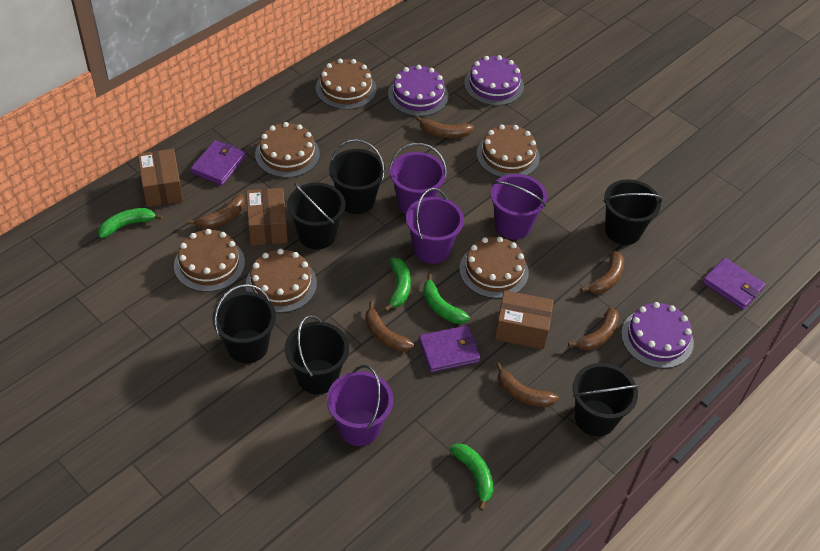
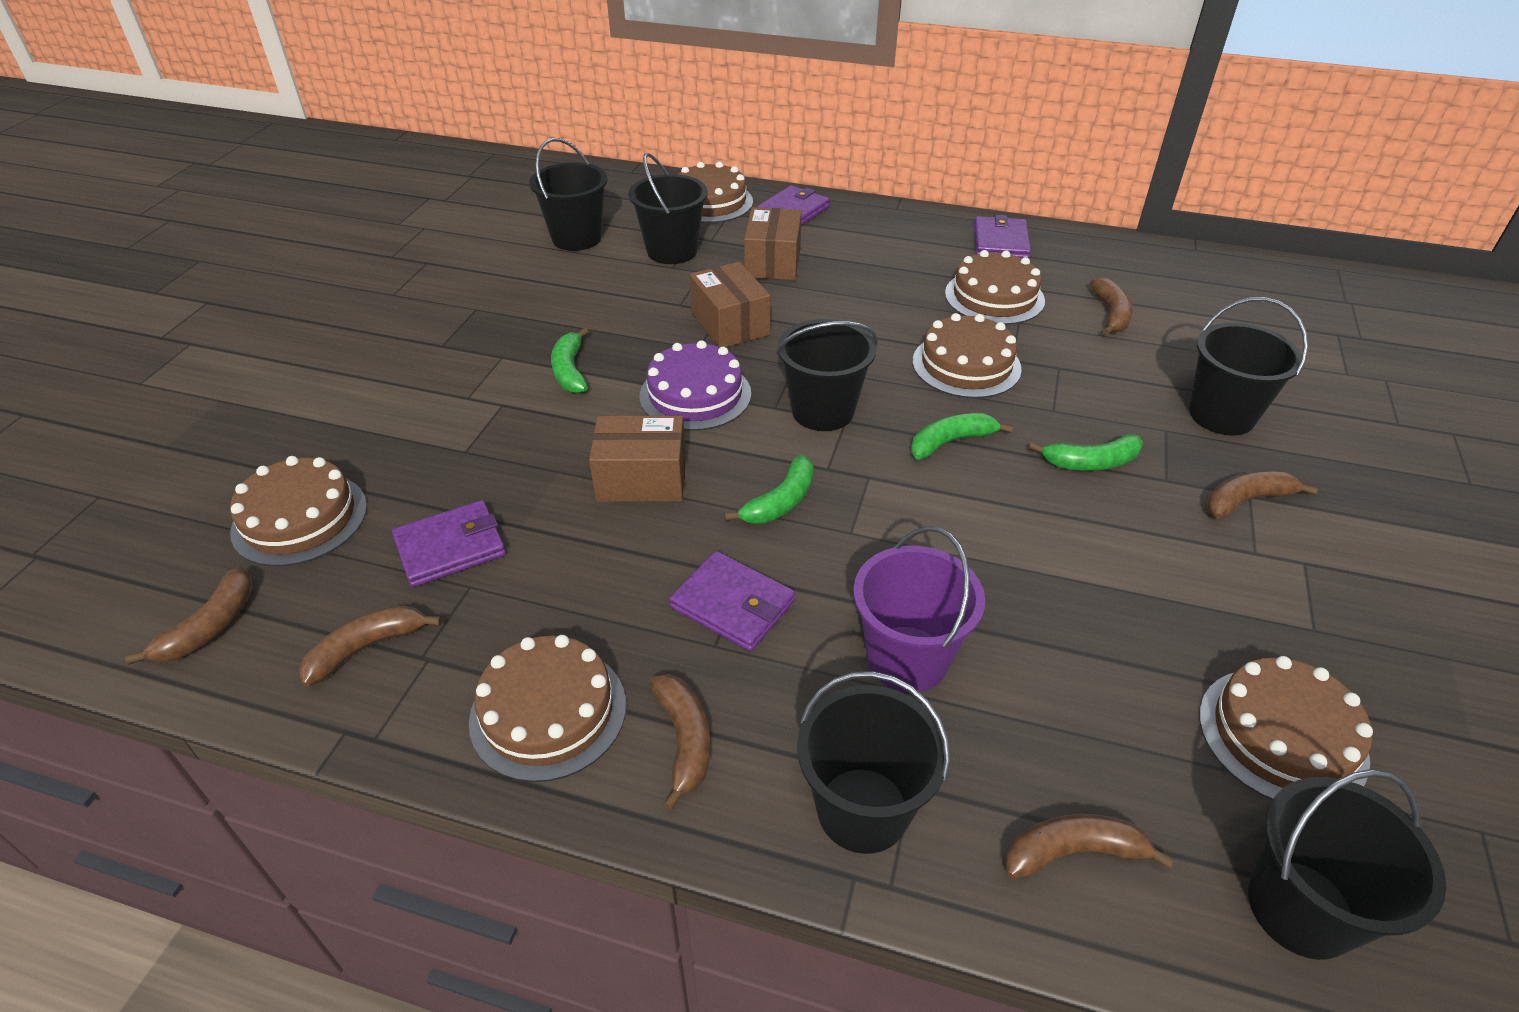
purple bucket: 4 -> 1
purple cake: 3 -> 1
purple wallet: 3 -> 4

